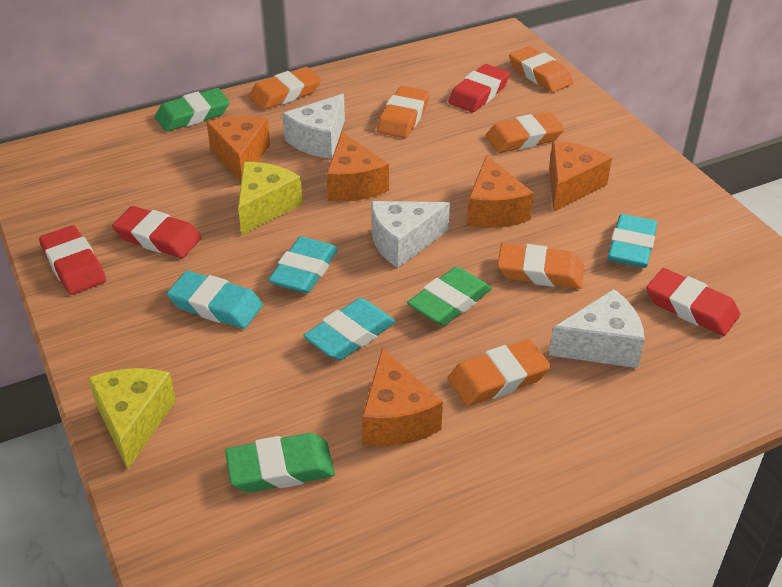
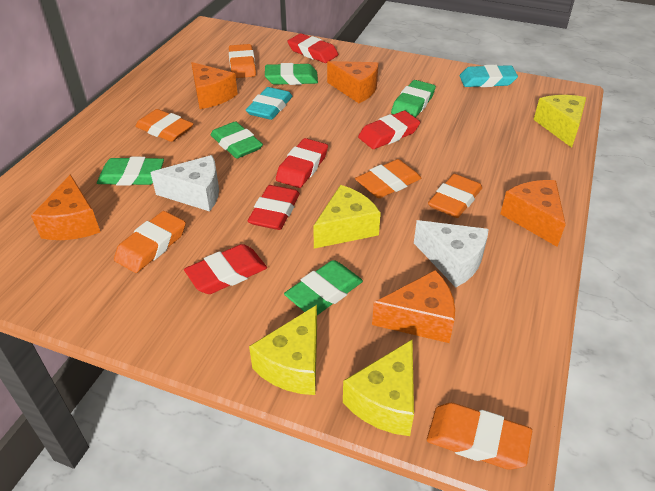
green eraser: 3 -> 5
red eraser: 4 -> 5
turquoise eraser: 4 -> 2
white cheese: 3 -> 2
yellow cheese: 2 -> 4

